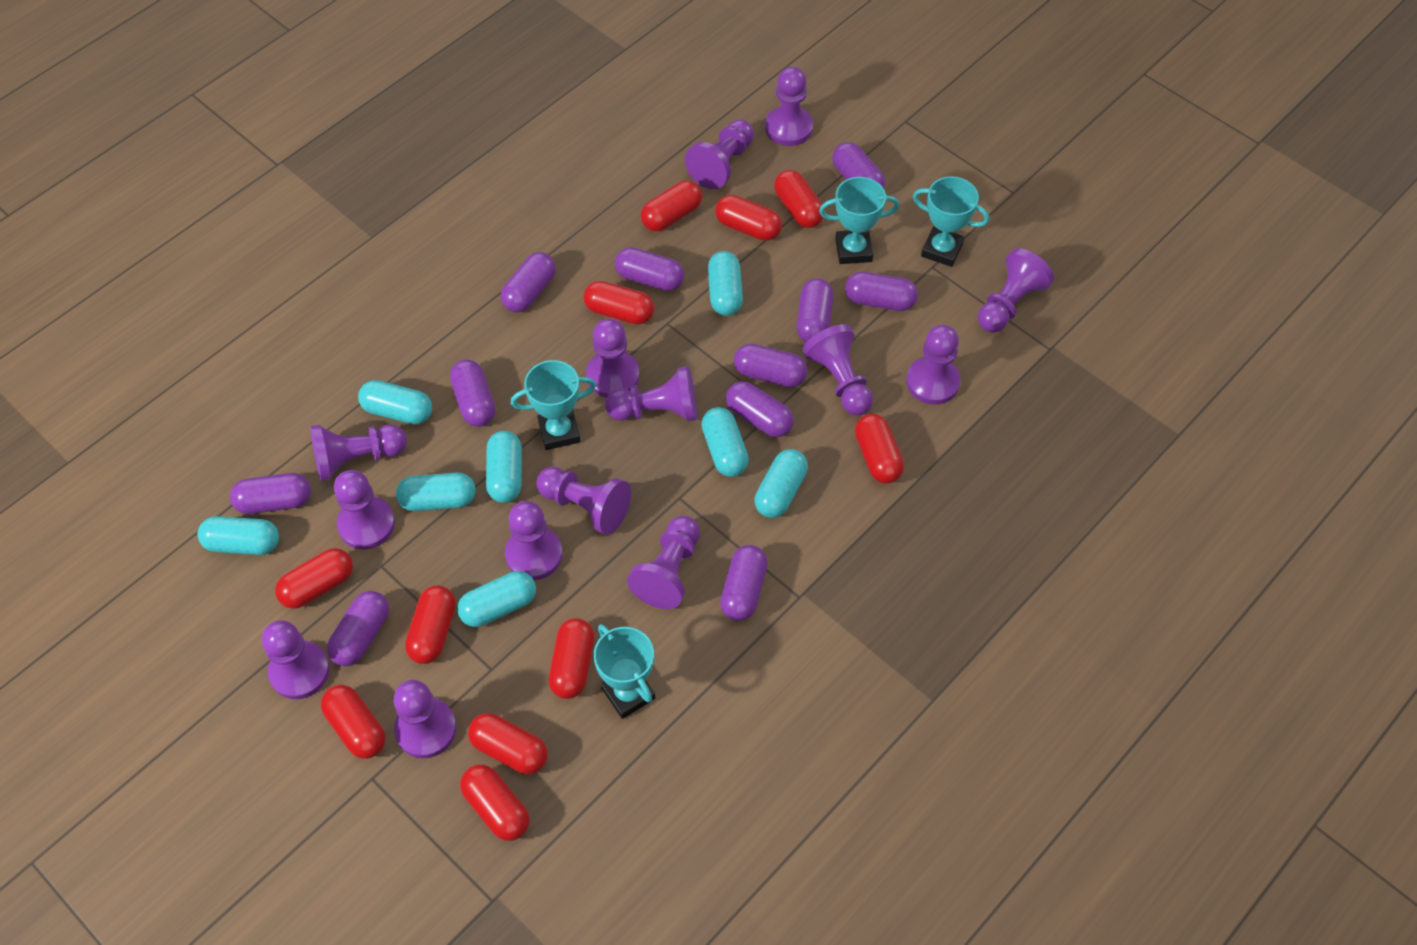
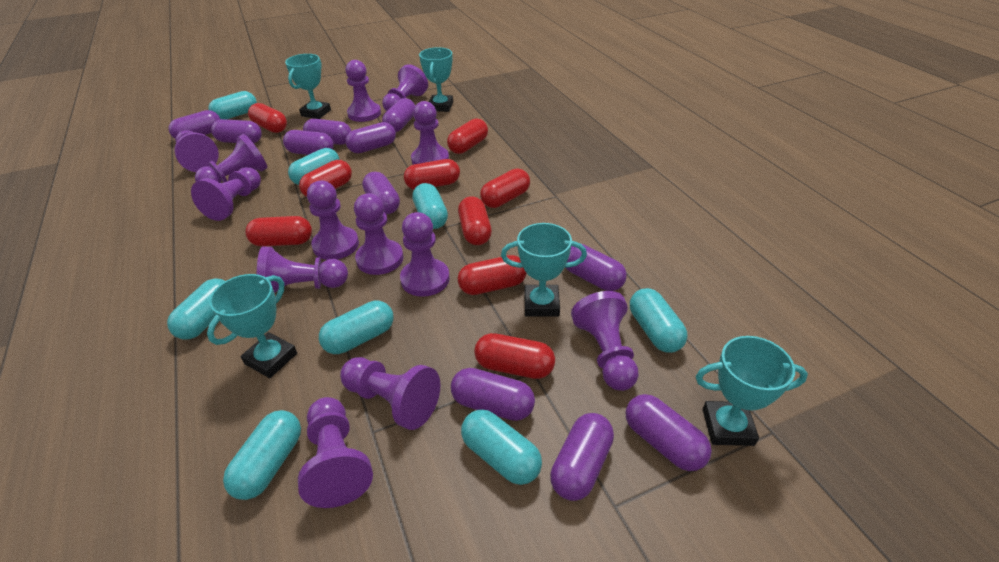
purple pawn: 14 -> 13
red capsule: 11 -> 9
turquoise trophy: 4 -> 5

